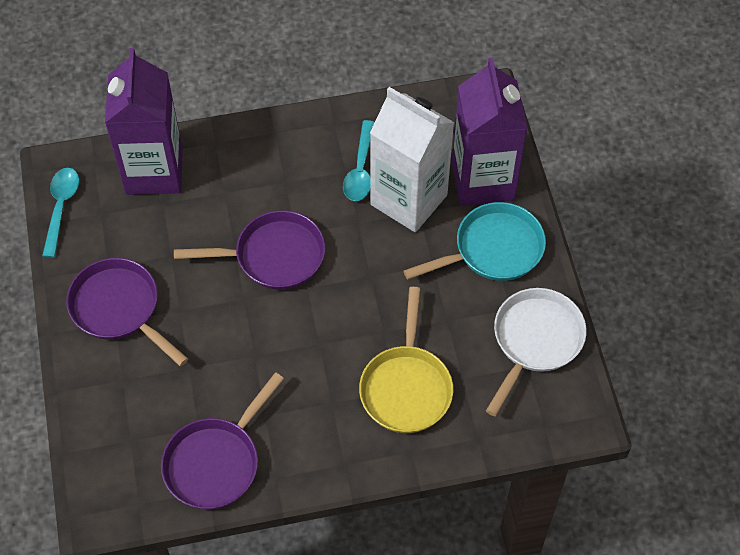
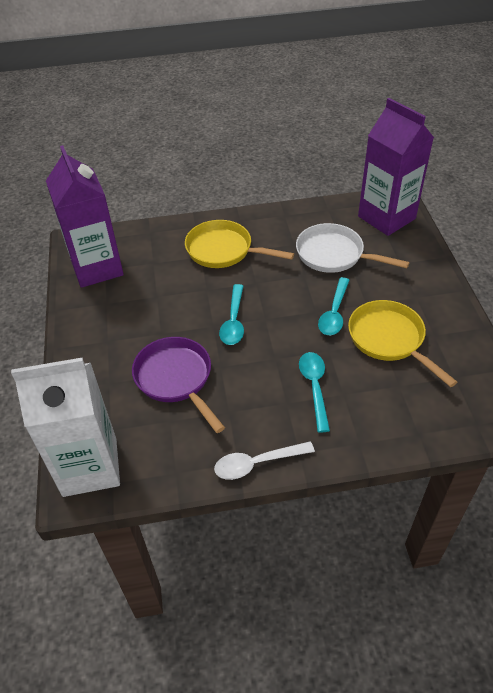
purple pan: 3 -> 1
turquoise pan: 1 -> 0
turquoise spoon: 2 -> 3
white spoon: 0 -> 1
yellow pan: 1 -> 2

